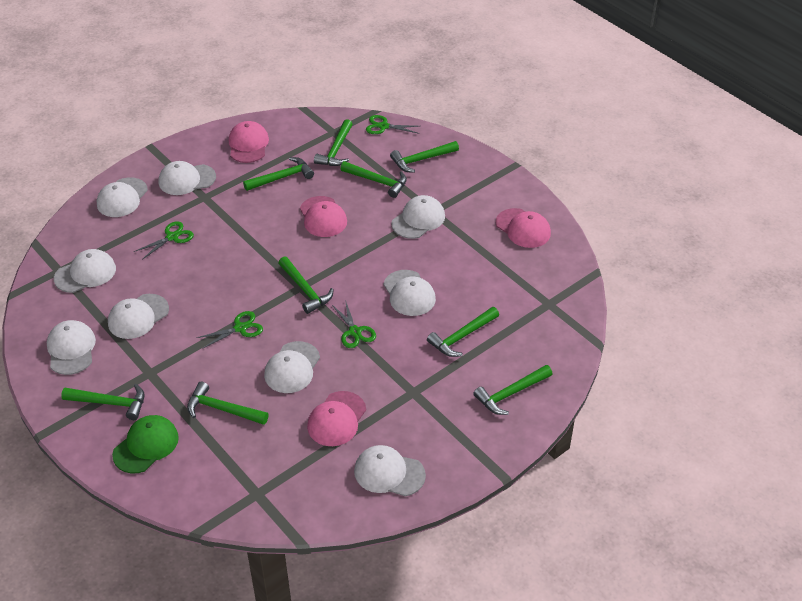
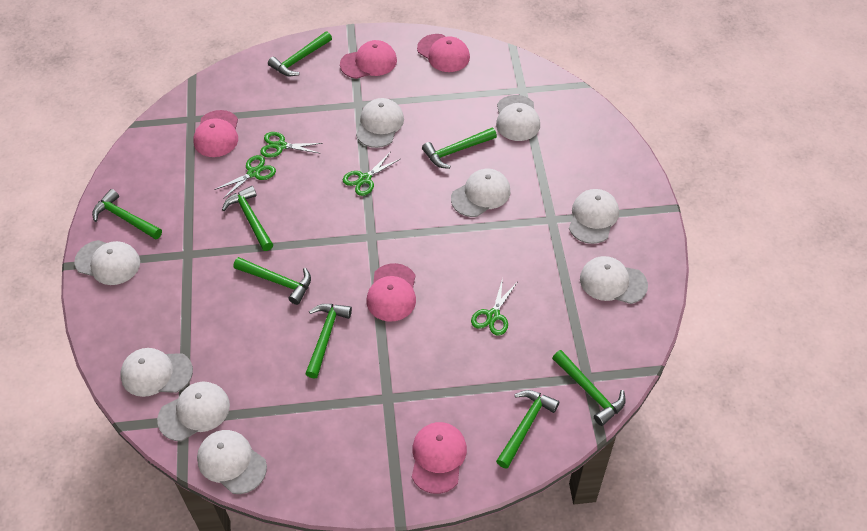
green cap: 1 -> 0
green hammer: 9 -> 8
pink cap: 4 -> 5

